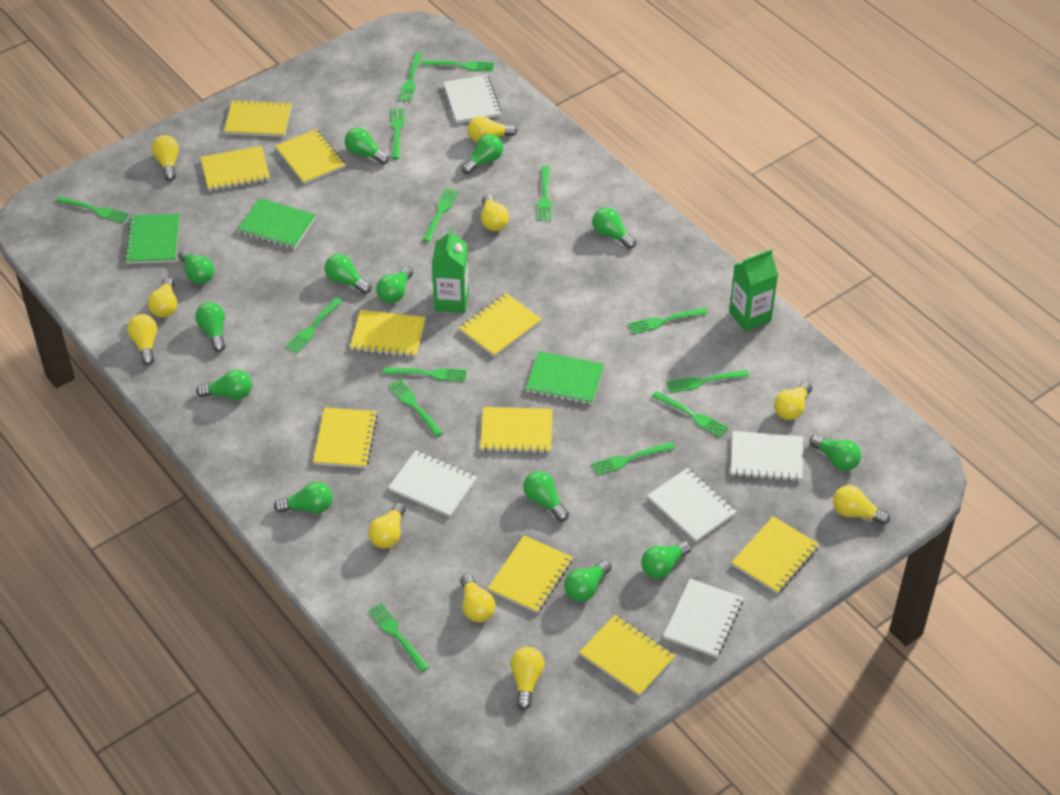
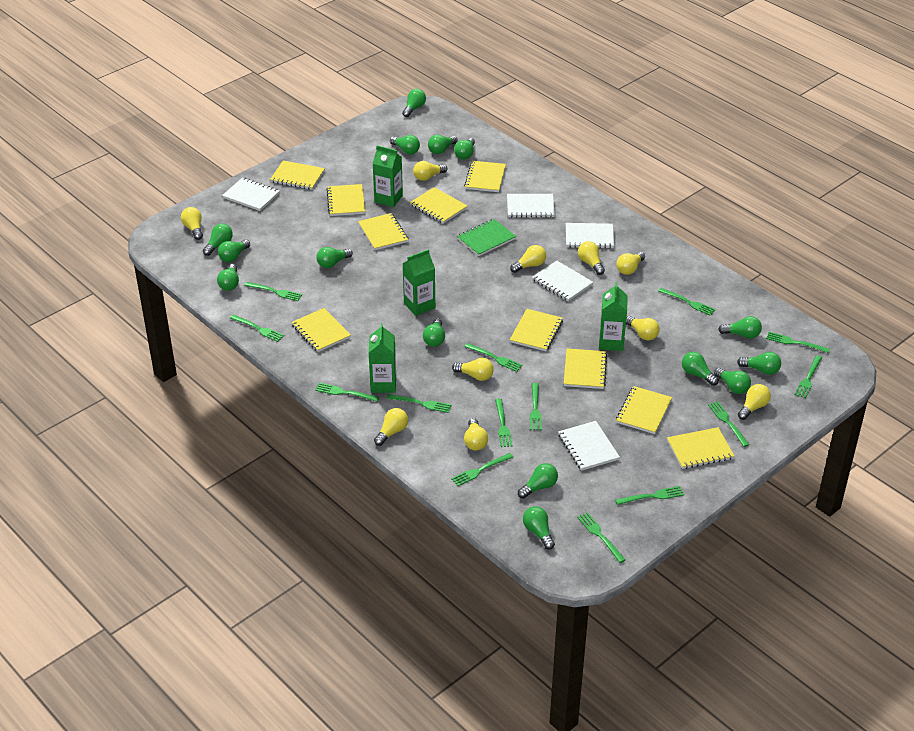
green carton: 2 -> 4
green light bulb: 13 -> 15
green notebook: 3 -> 1

